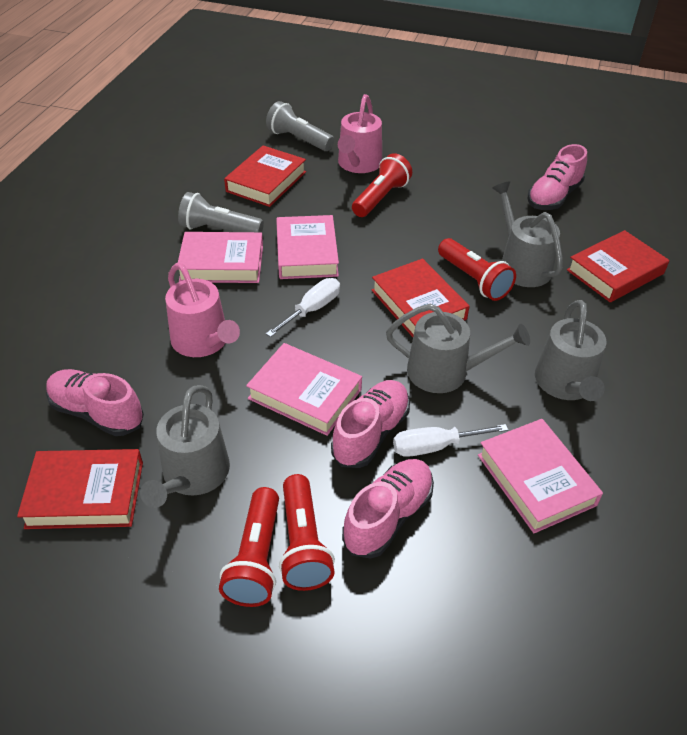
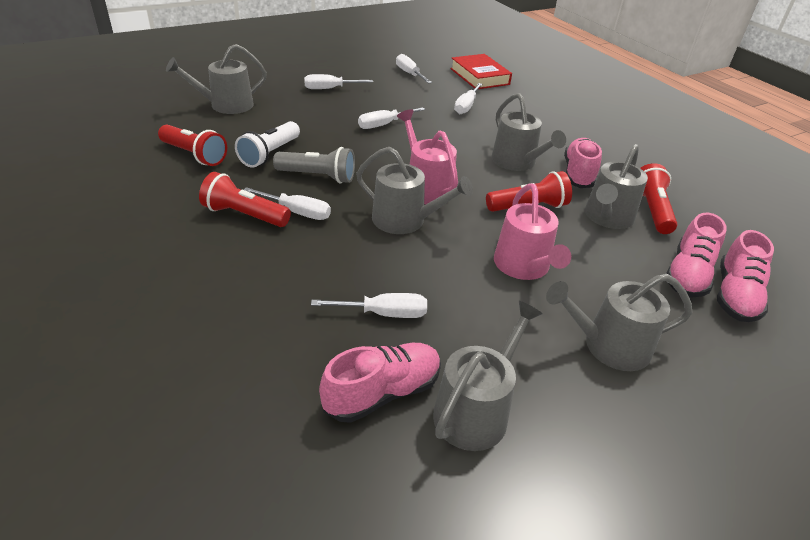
grey flashlight: 2 -> 1
grey watering can: 4 -> 6
pink book: 4 -> 0
red book: 4 -> 1
white flashlight: 0 -> 1
white screwdriver: 2 -> 6

